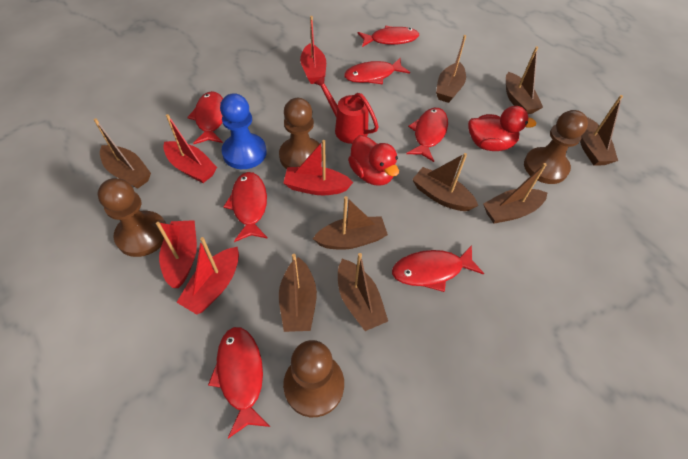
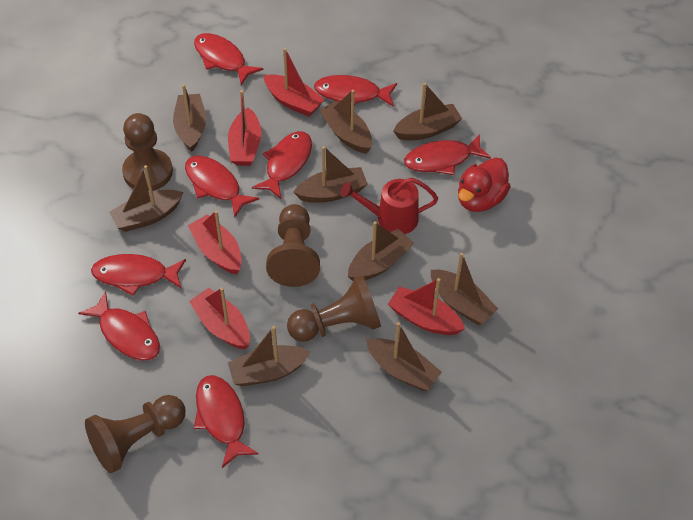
blue pawn: 1 -> 0
red duck: 2 -> 1
red fish: 7 -> 8

